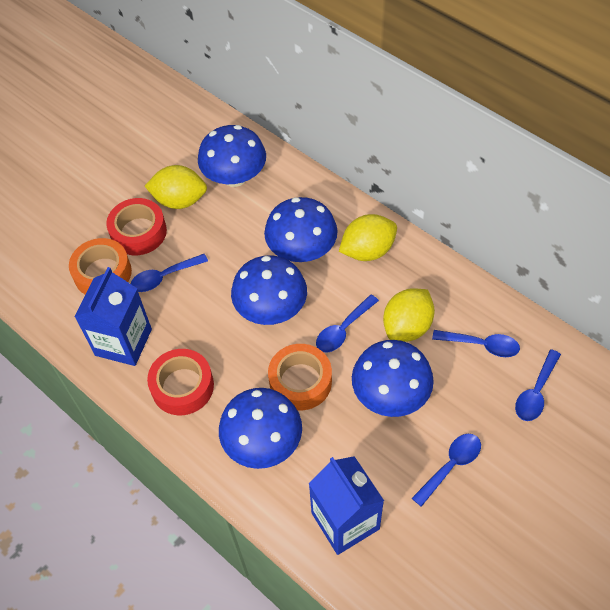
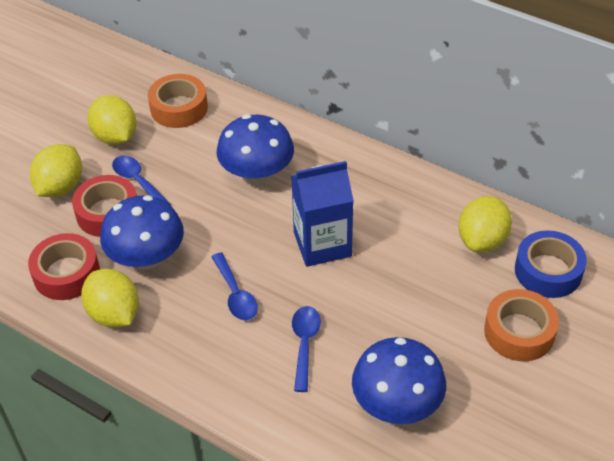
blue carton: 2 -> 1
blue mushroom: 5 -> 3
blue spoon: 5 -> 3
blue tape: 0 -> 1
yellow lemon: 3 -> 4

